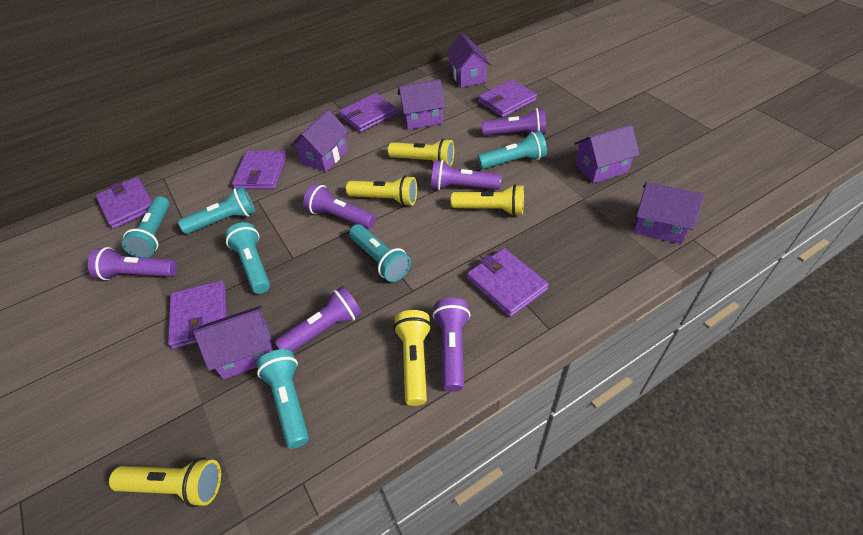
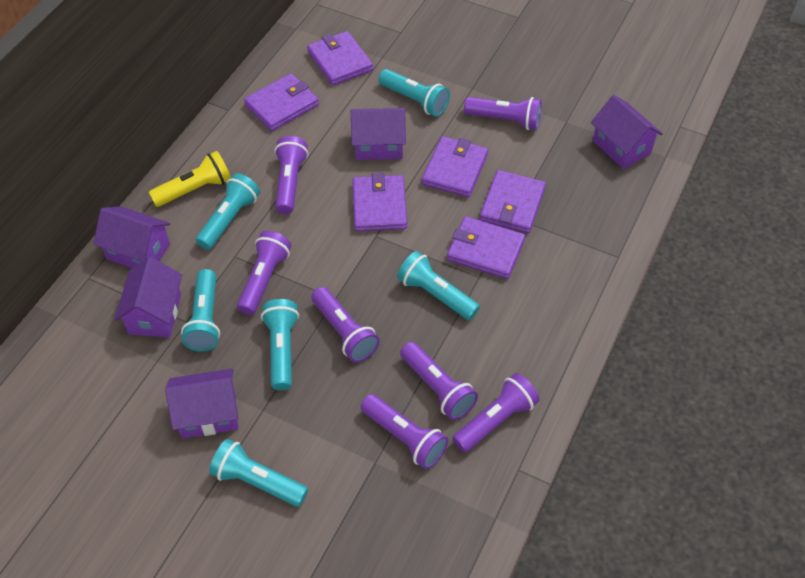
purple flashlight: 6 -> 7
purple house: 6 -> 5
yellow flashlight: 5 -> 1

